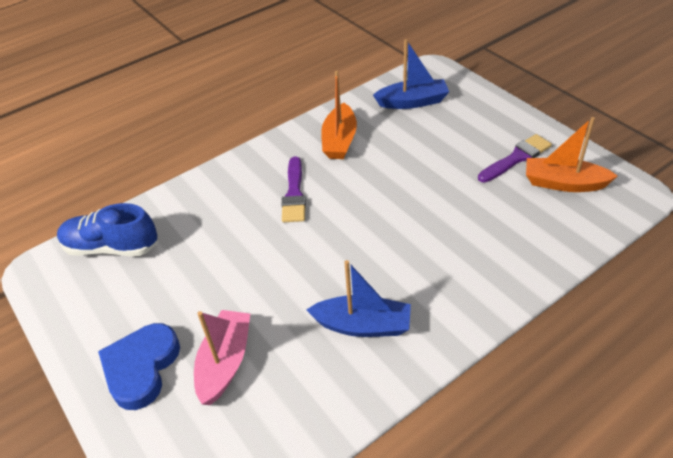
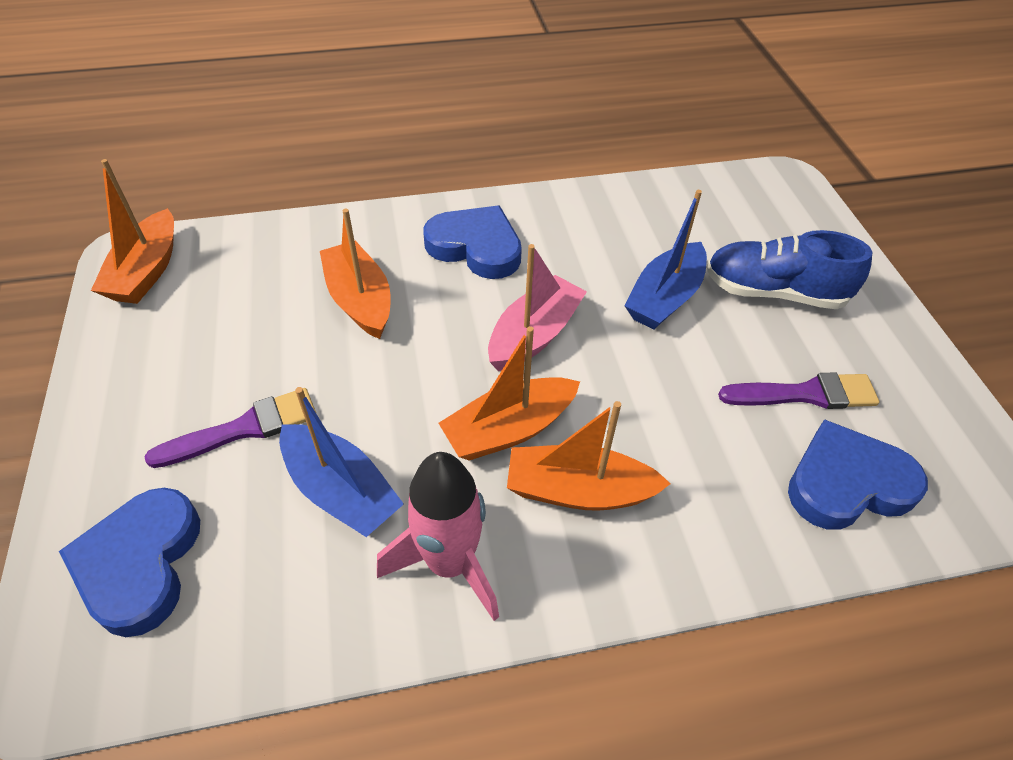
blue heart: 1 -> 3
orange boat: 2 -> 4
pink rocket: 0 -> 1

